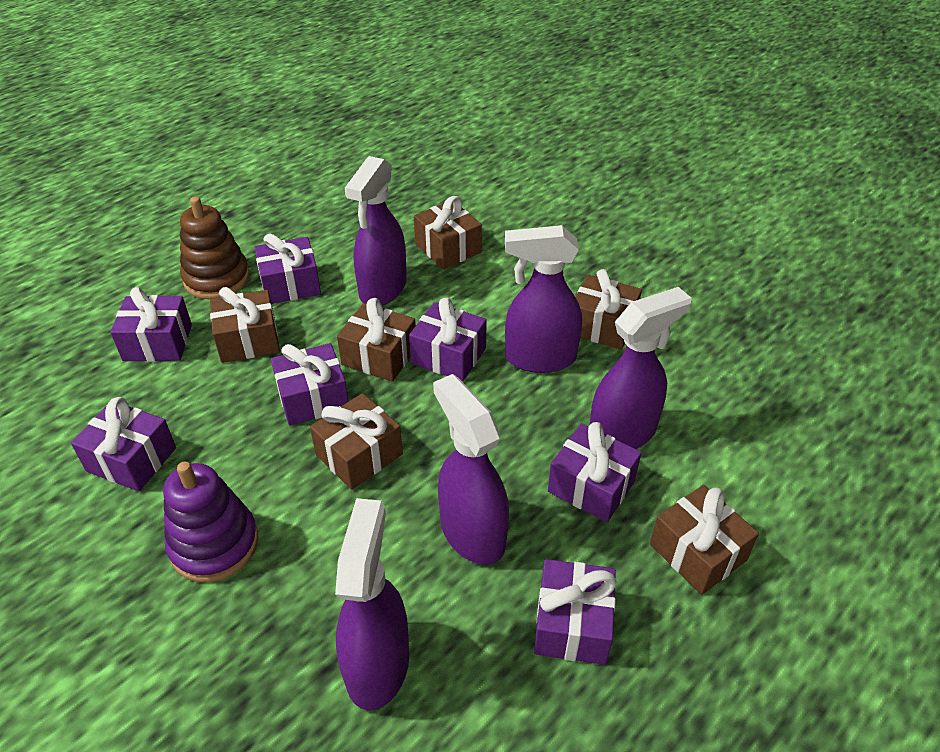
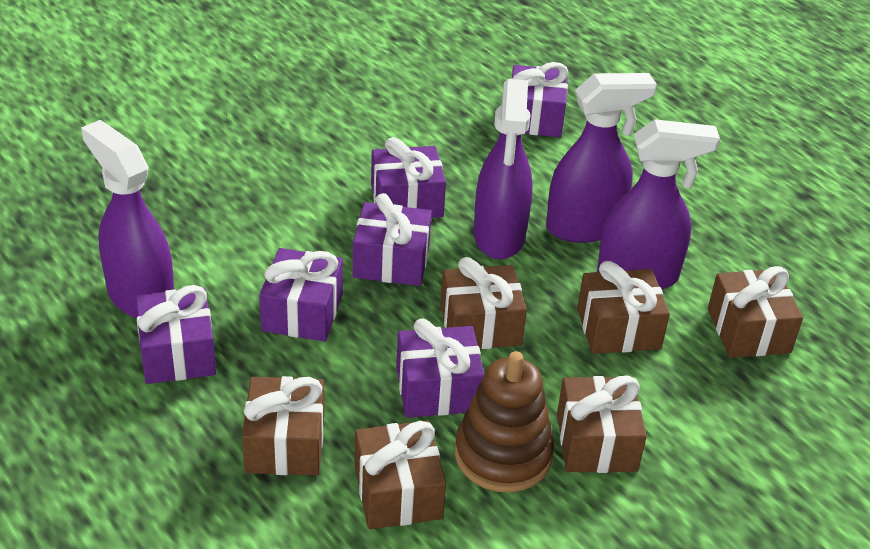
purple gift: 7 -> 6
purple spray bottle: 5 -> 4
purple stacking toy: 1 -> 0

